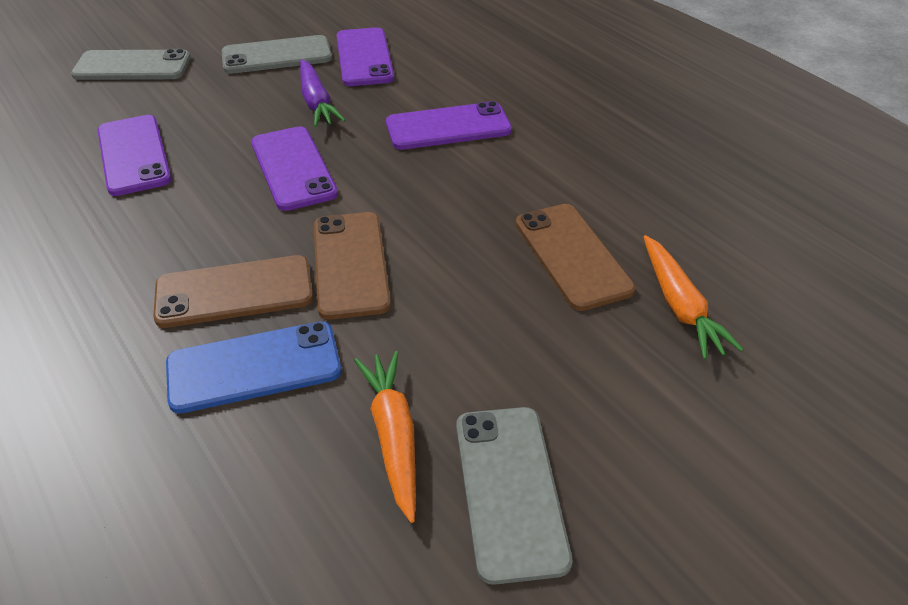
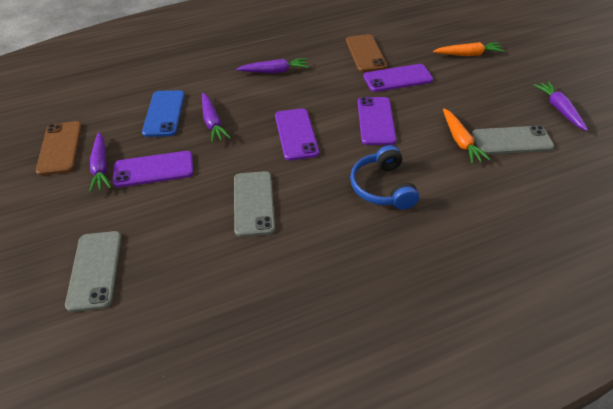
blue headphones: 0 -> 1
brown phone: 3 -> 2
purple carrot: 1 -> 4

